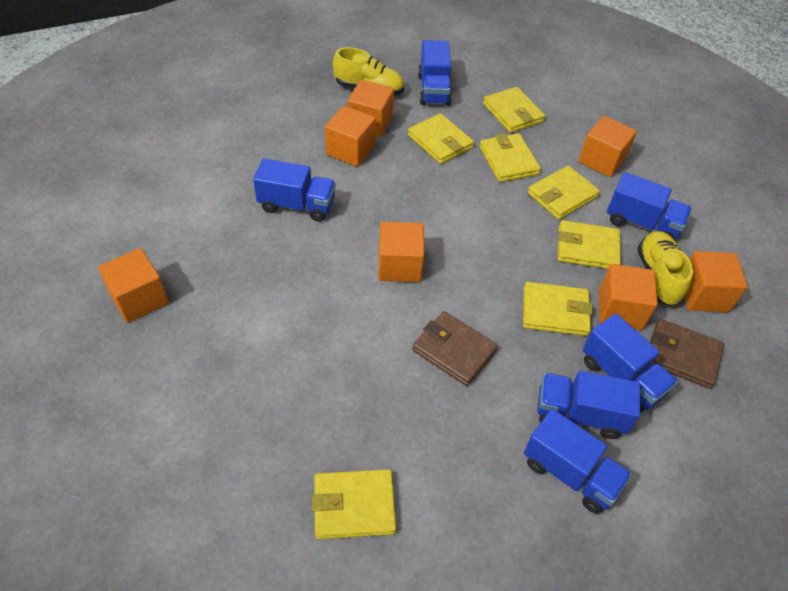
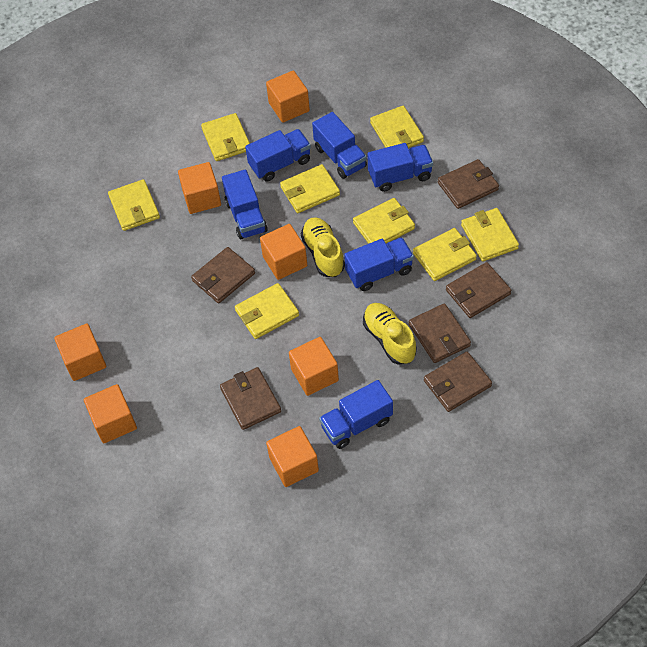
brown wallet: 2 -> 6
yellow wallet: 7 -> 8

